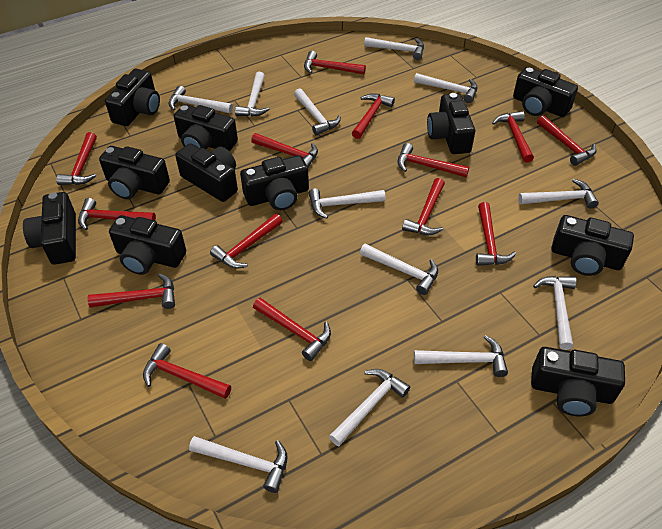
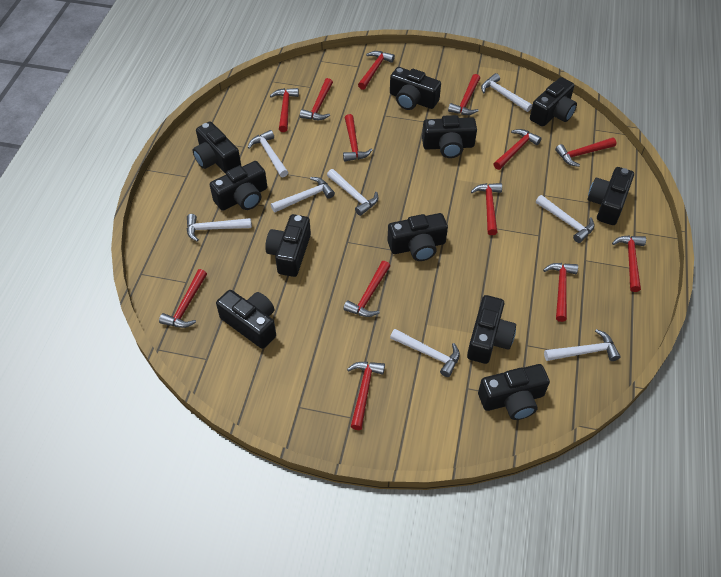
red hammer: 14 -> 13
white hammer: 12 -> 8

